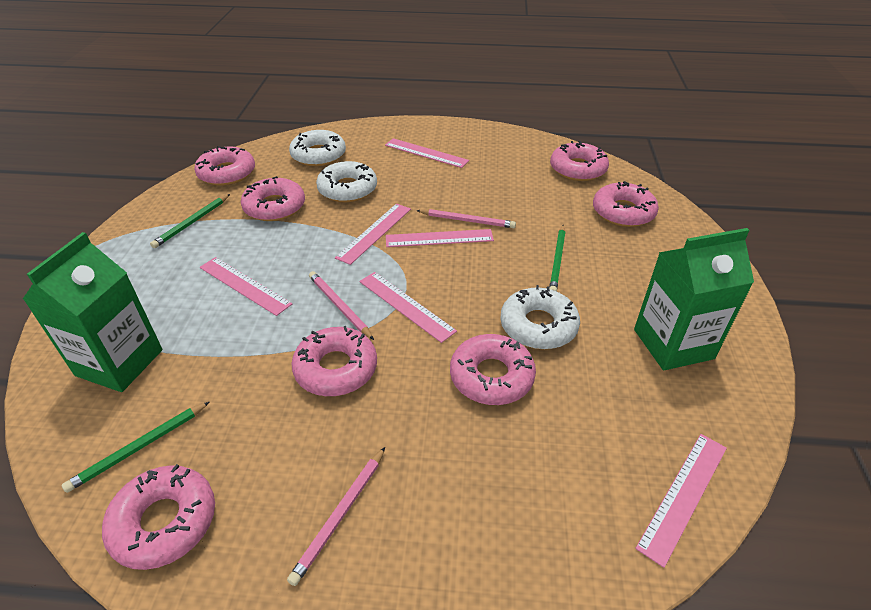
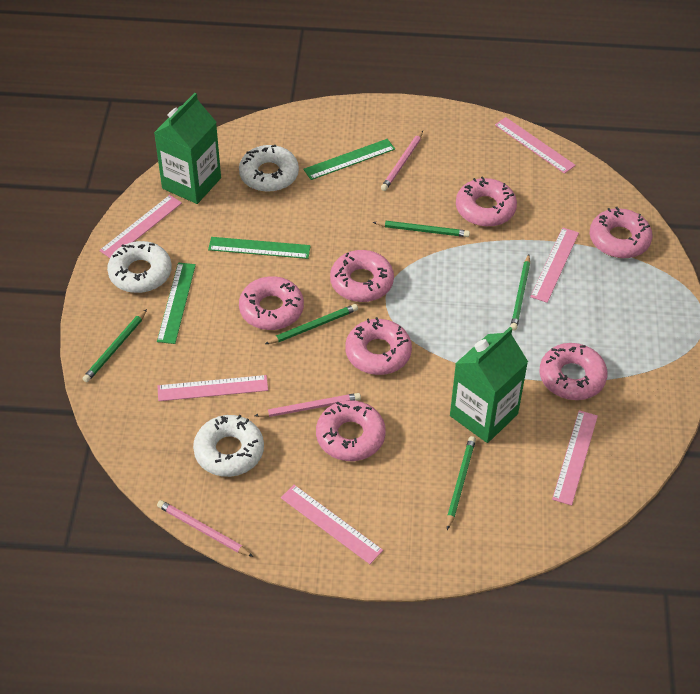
green pencil: 3 -> 5
green ruler: 0 -> 3

